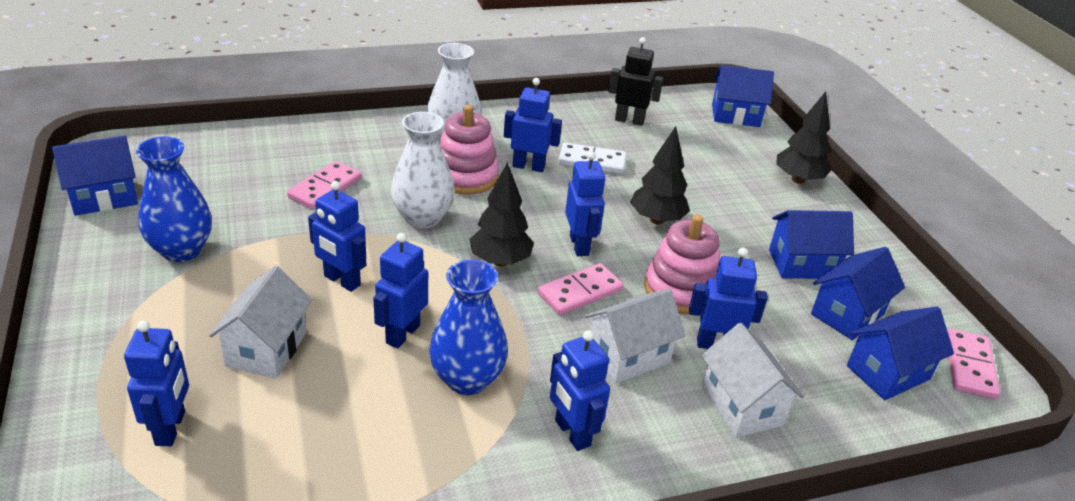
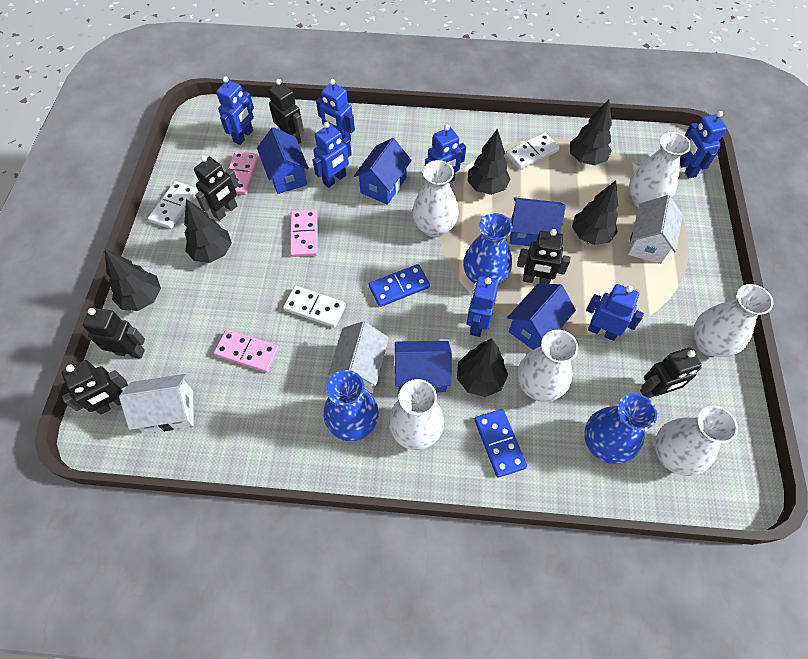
black robot: 1 -> 6
black tree: 3 -> 6
blue domino: 0 -> 2
blue vase: 2 -> 3
pink stacking toy: 2 -> 0
white domino: 1 -> 3
white vase: 2 -> 6

